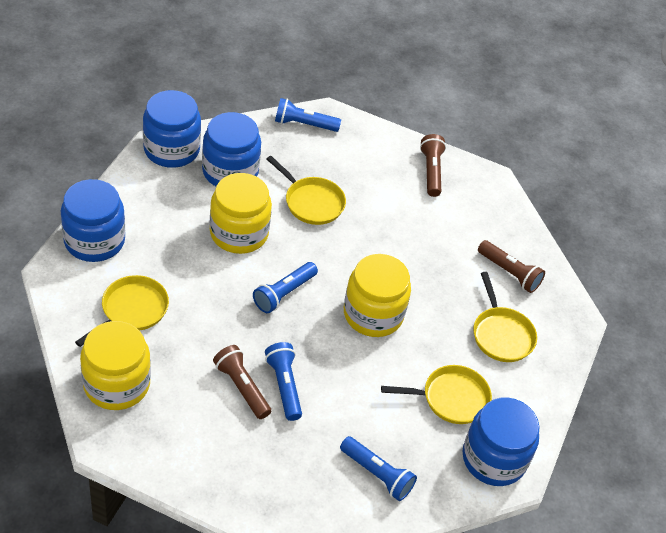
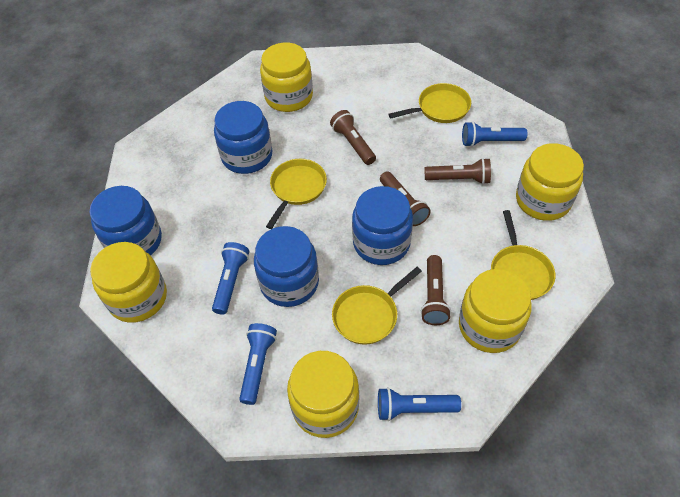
brown flashlight: 3 -> 4
yellow jar: 3 -> 5

